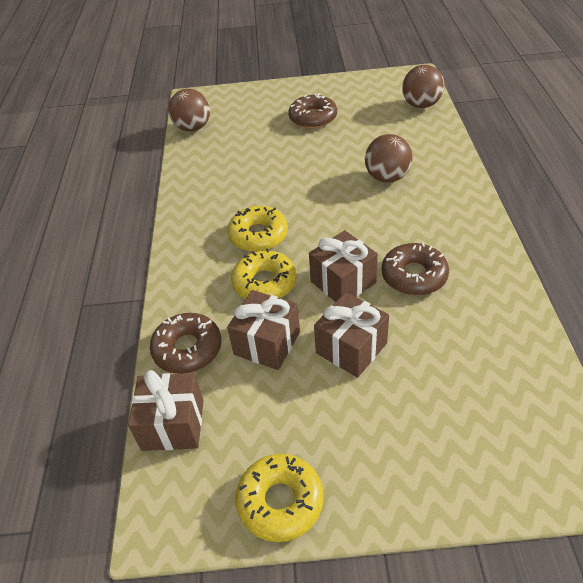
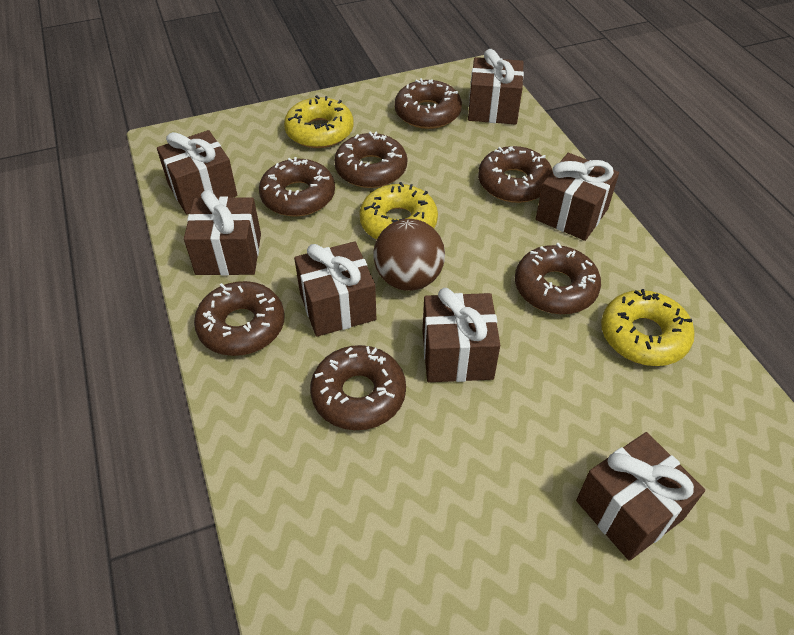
brown ball: 3 -> 1
brown donut: 3 -> 7
brown gift: 4 -> 7

